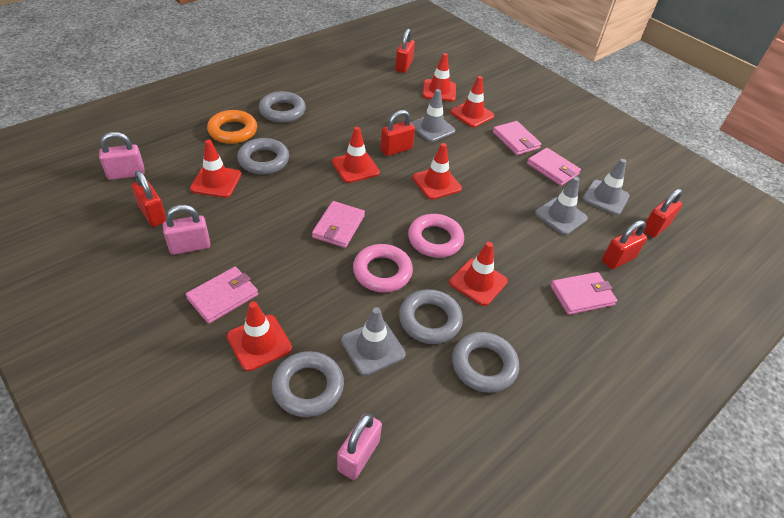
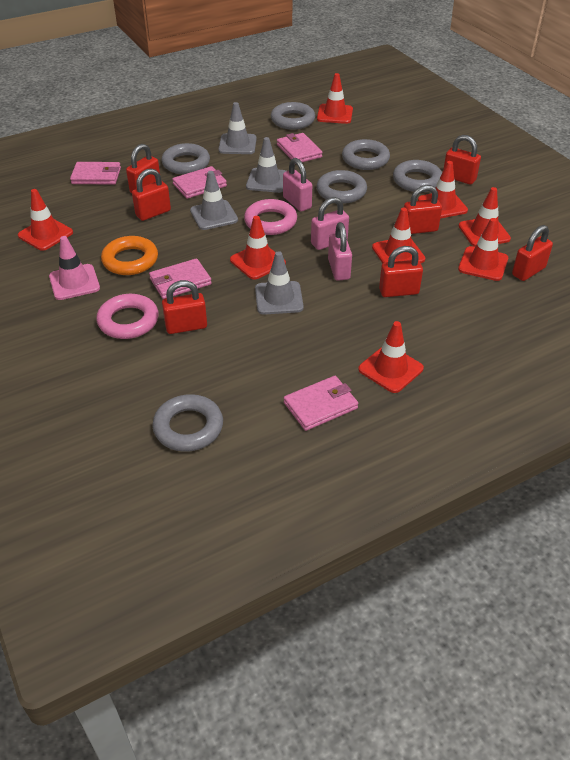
grey ring: 5 -> 6
pink traffic cone: 0 -> 1
red padlock: 5 -> 7
red traffic cone: 7 -> 8

